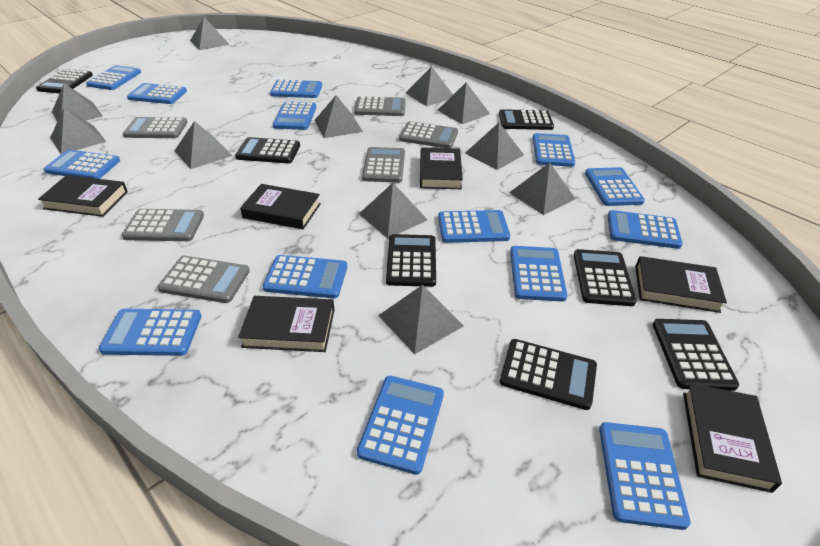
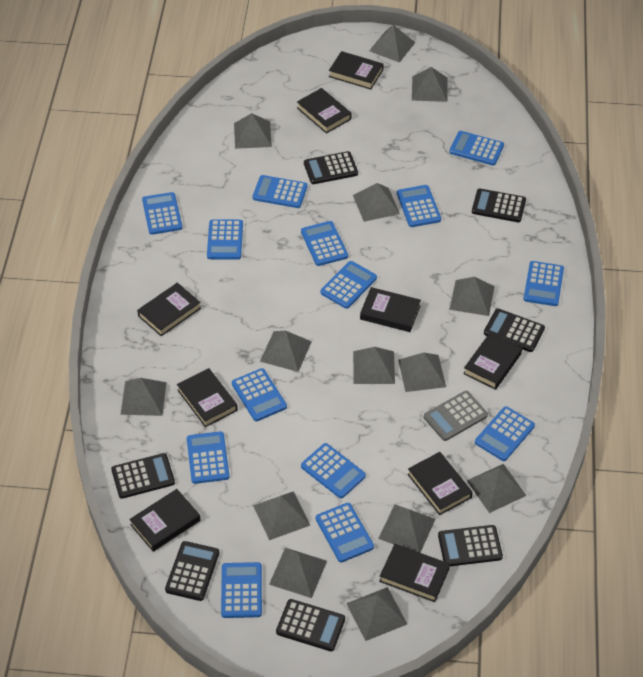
black book: 6 -> 9
grey calculator: 6 -> 1
grey pyramid: 11 -> 14

